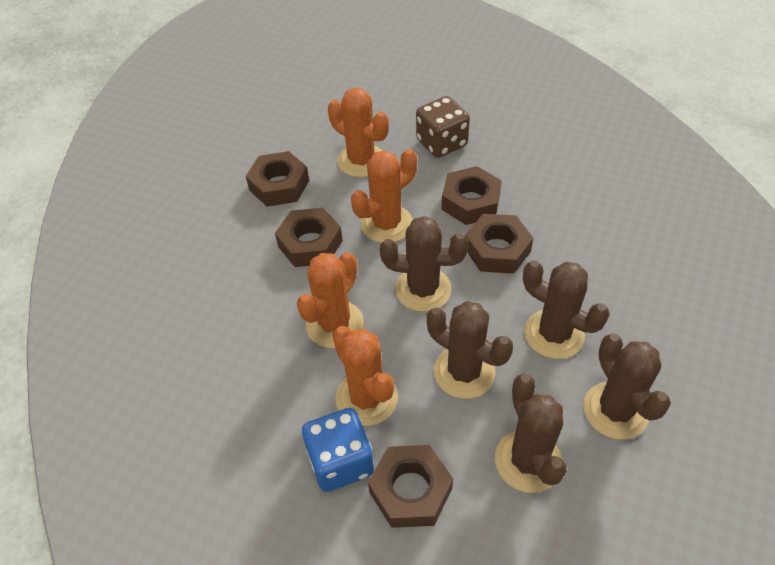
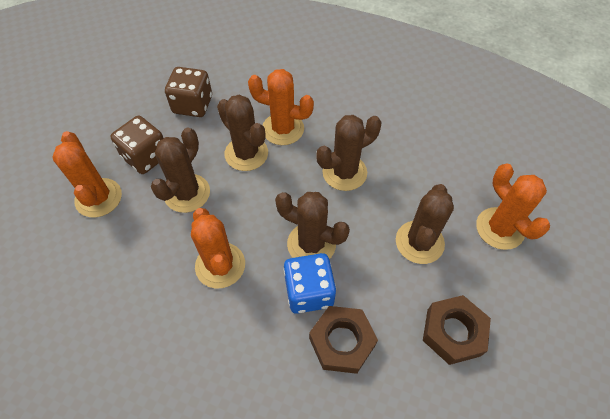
brown dice: 1 -> 2
brown nut: 5 -> 2

